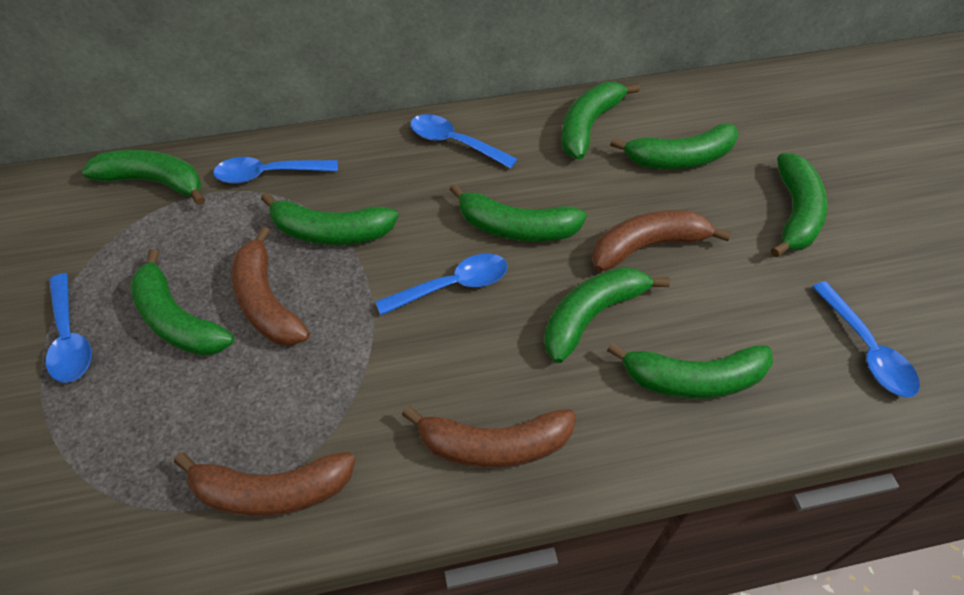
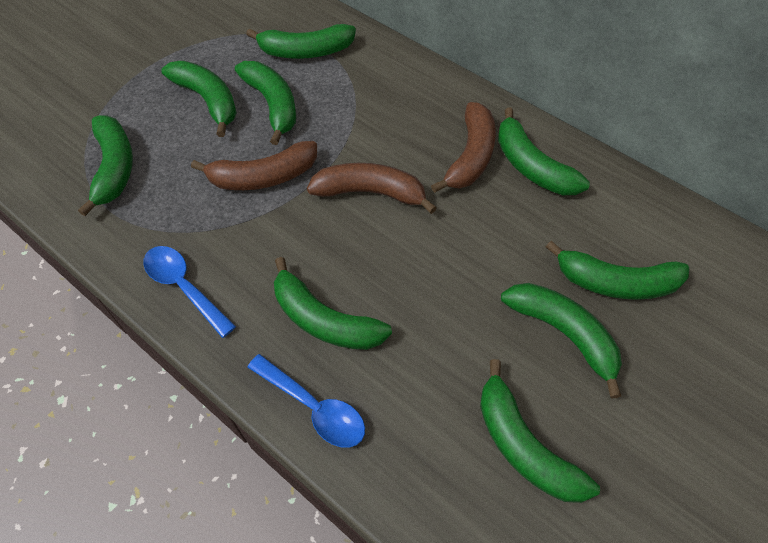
blue spoon: 5 -> 2
brown banana: 4 -> 3

